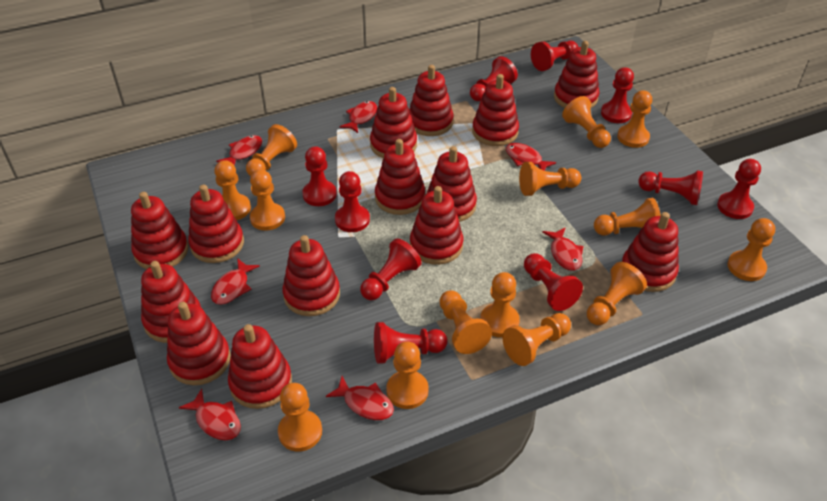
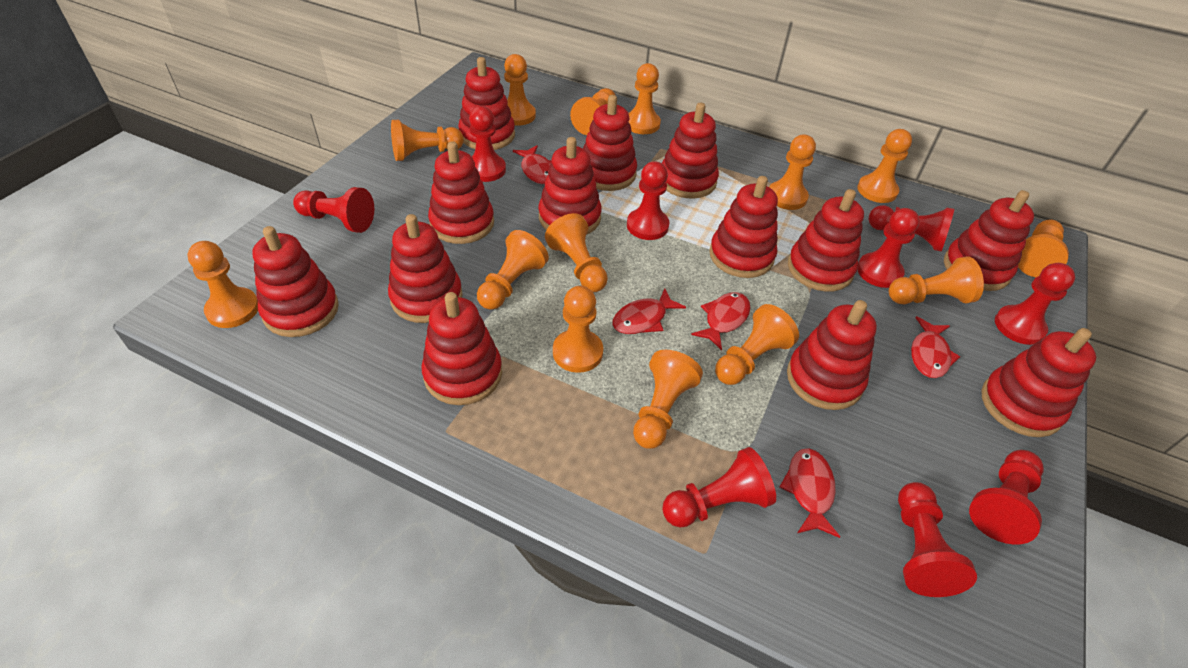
red fish: 7 -> 5
red pawn: 10 -> 9
red stacking toy: 14 -> 13

